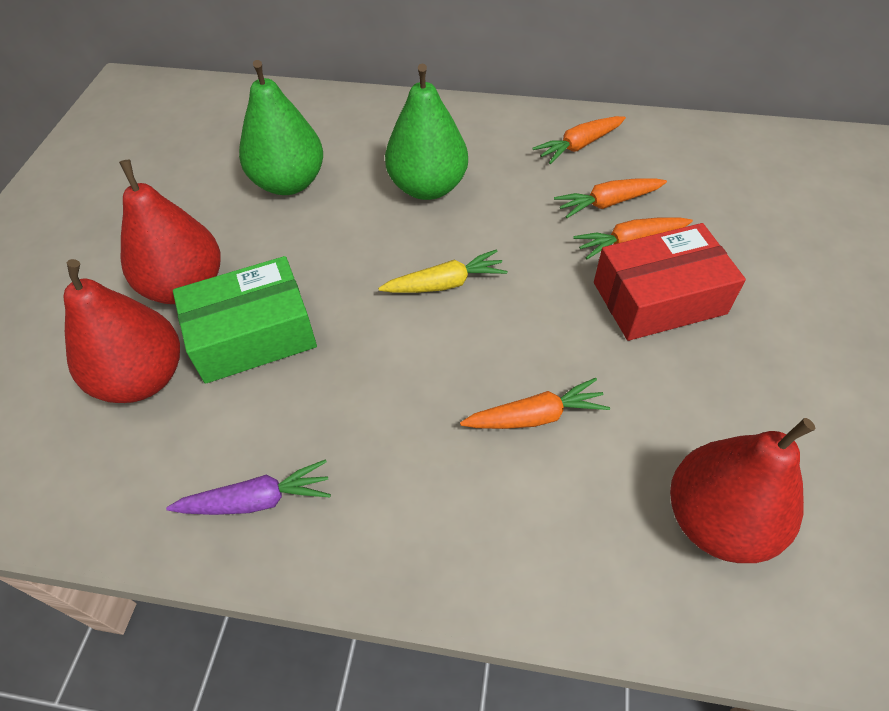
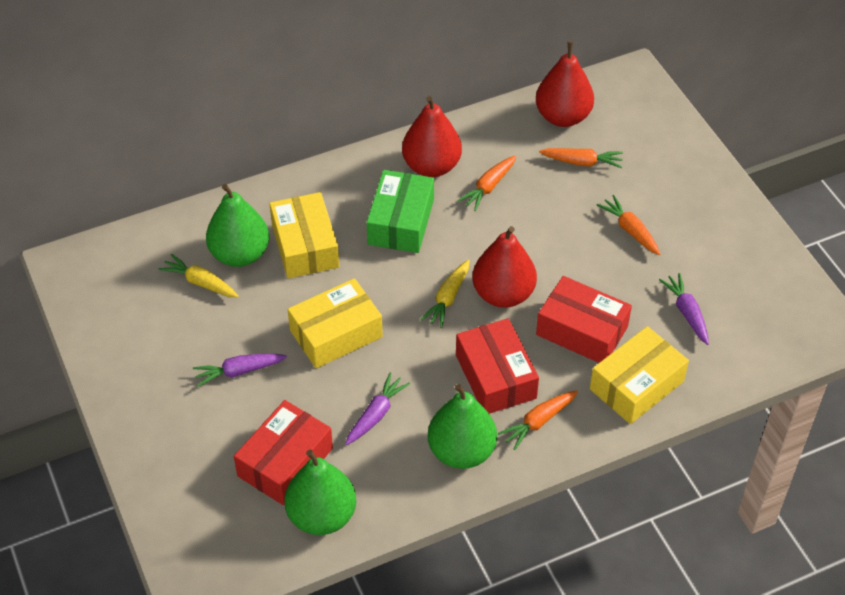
green pear: 2 -> 3
purple carrot: 1 -> 3
red box: 1 -> 3
yellow box: 0 -> 3
yellow carrot: 1 -> 2

